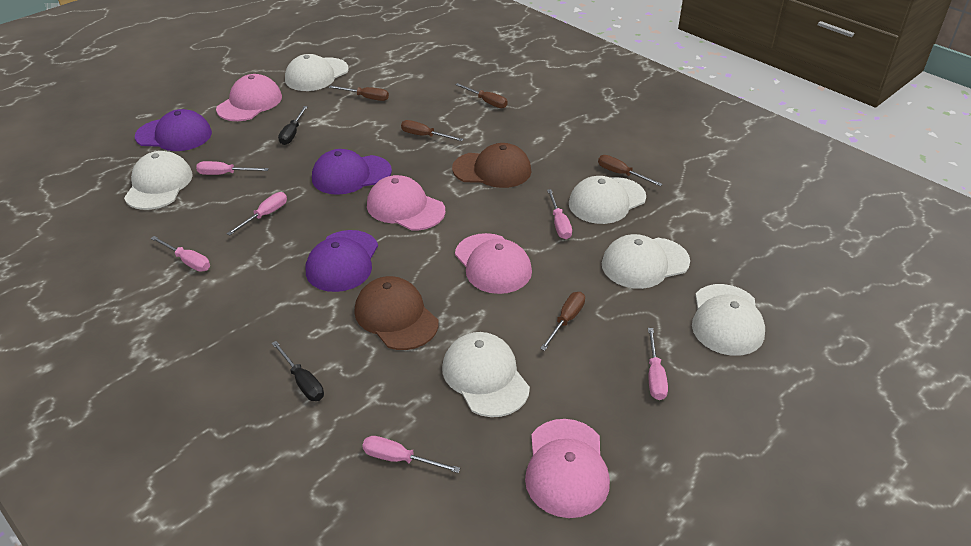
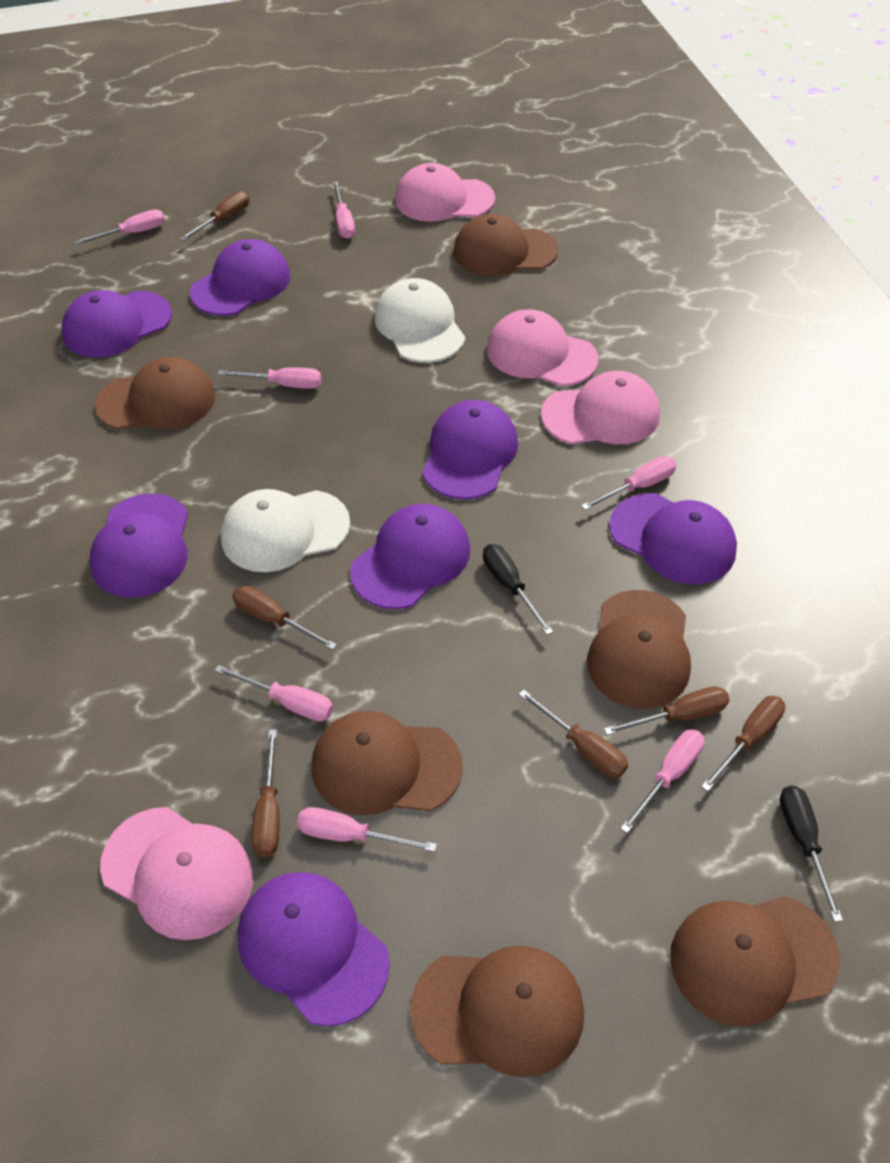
brown cap: 2 -> 6
brown screwdriver: 5 -> 6
pink screwdriver: 6 -> 7
purple cap: 3 -> 7
white cap: 6 -> 2

